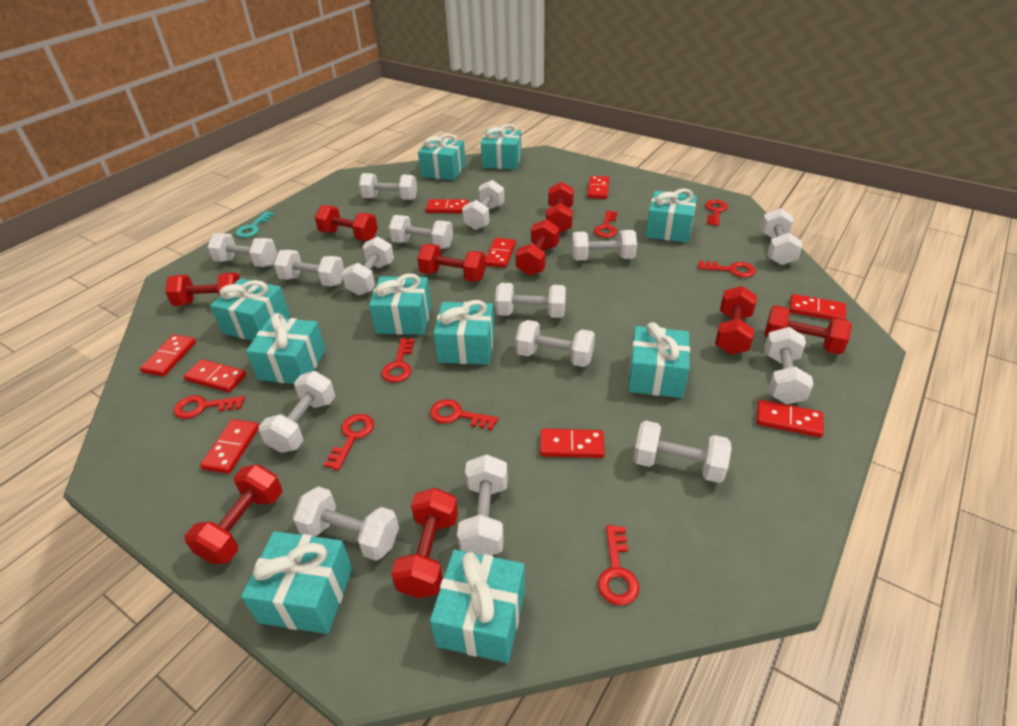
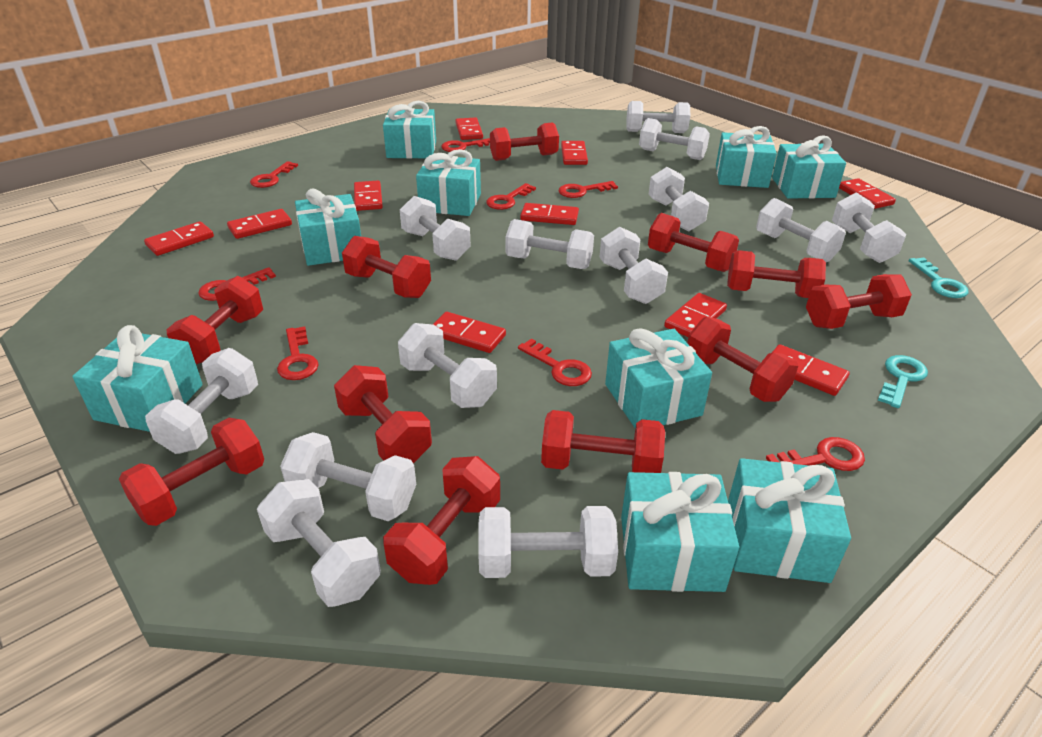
red domino: 9 -> 10
red dumbbell: 9 -> 11
turquoise gift: 10 -> 9
turquoise key: 1 -> 2
white dumbbell: 15 -> 13

